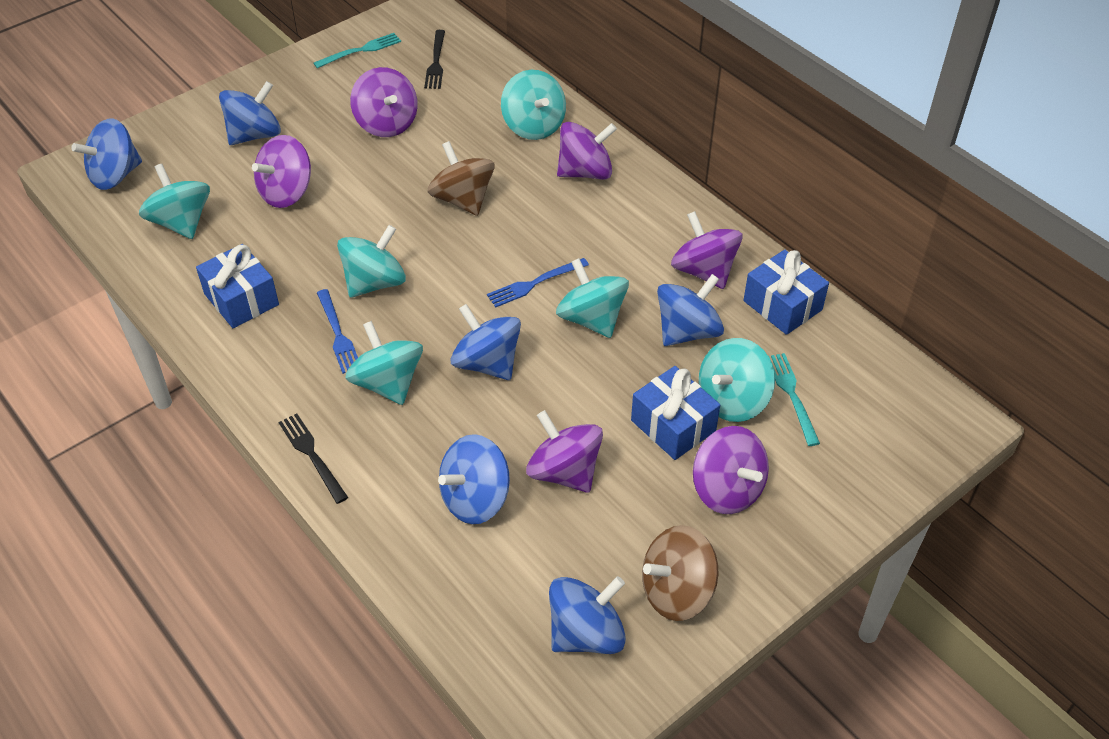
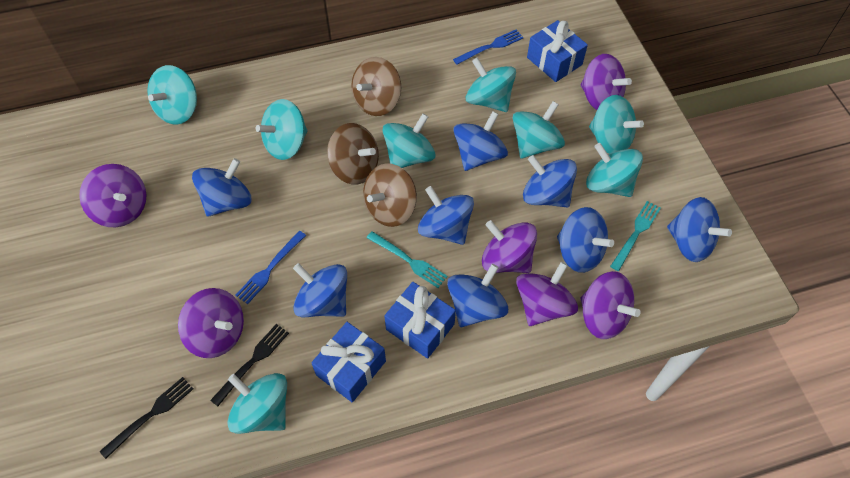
blue spinning top: 6 -> 8
brown spinning top: 2 -> 3
turquoise spinning top: 6 -> 8

